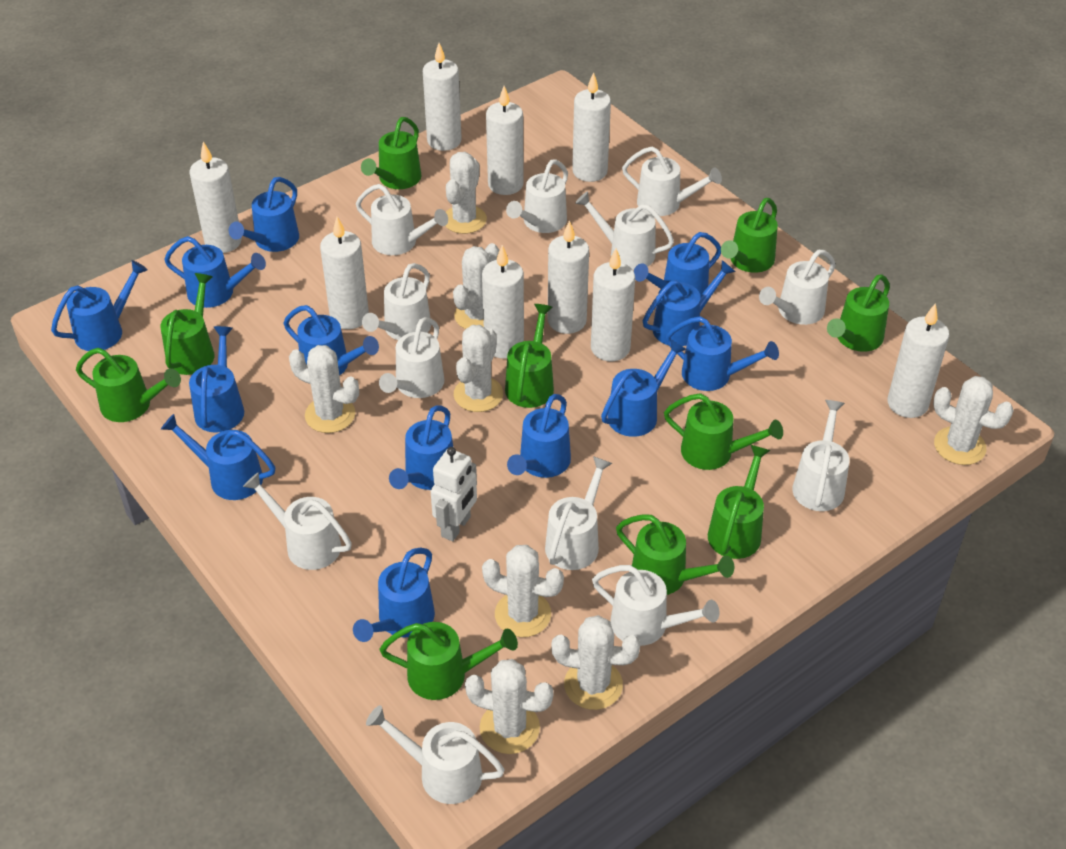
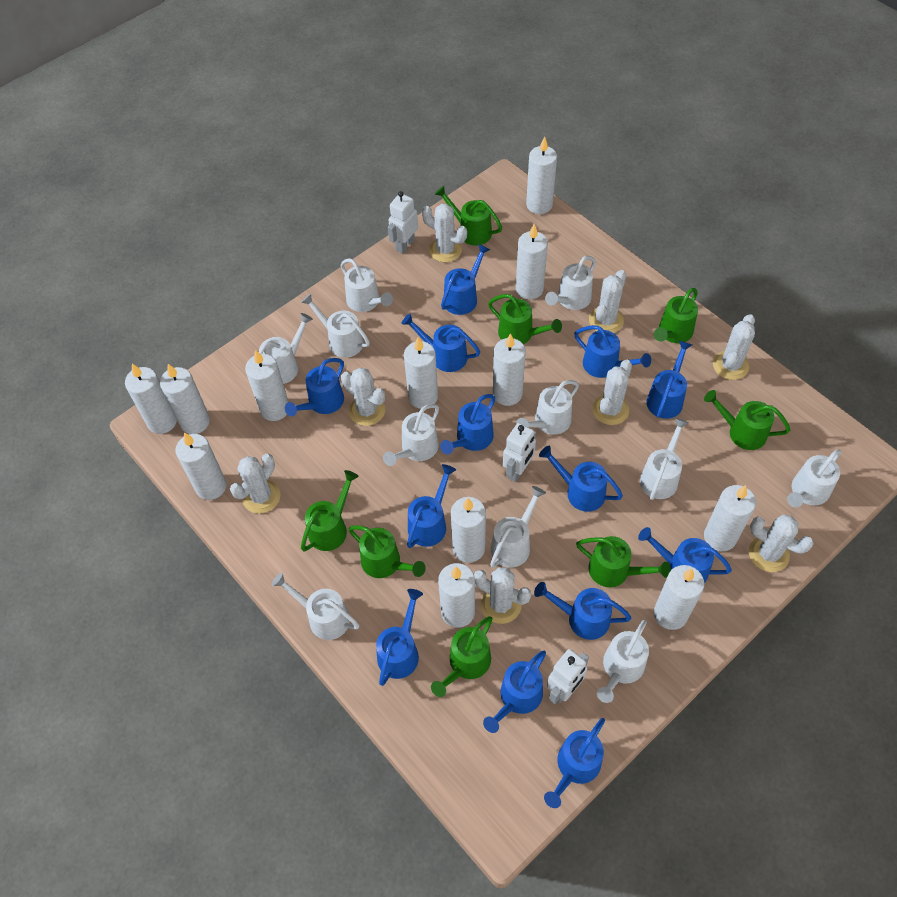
green watering can: 10 -> 8
white candle: 9 -> 12
white robot: 1 -> 3
white watering can: 12 -> 11

